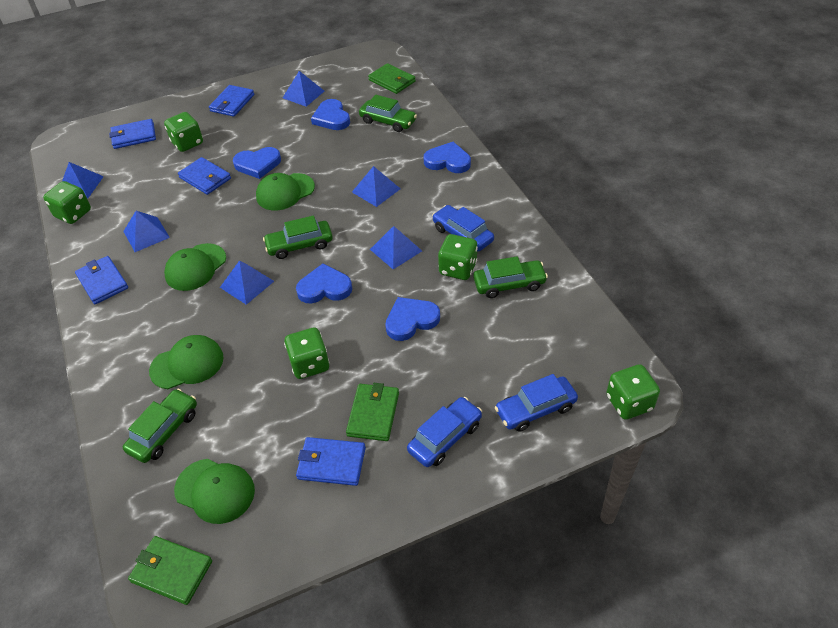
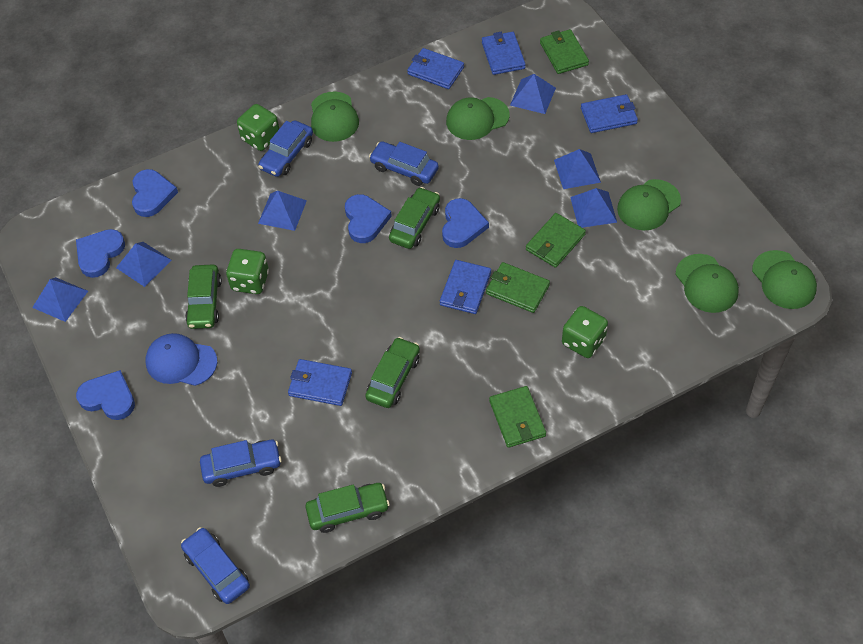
blue cap: 0 -> 1
blue car: 3 -> 4
green cap: 4 -> 5
green dice: 5 -> 3
green wallet: 3 -> 4

